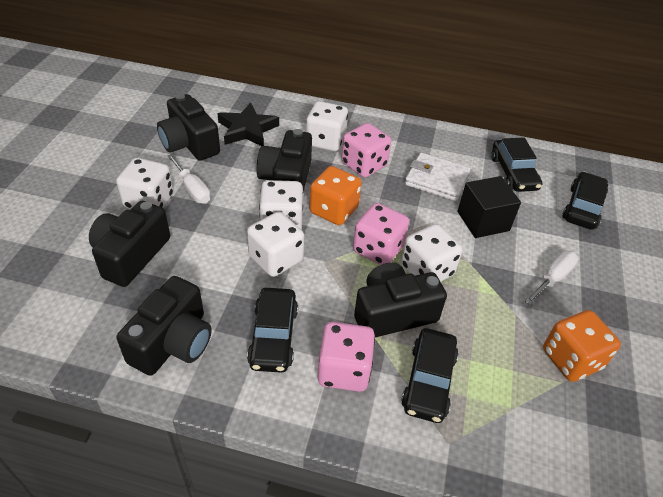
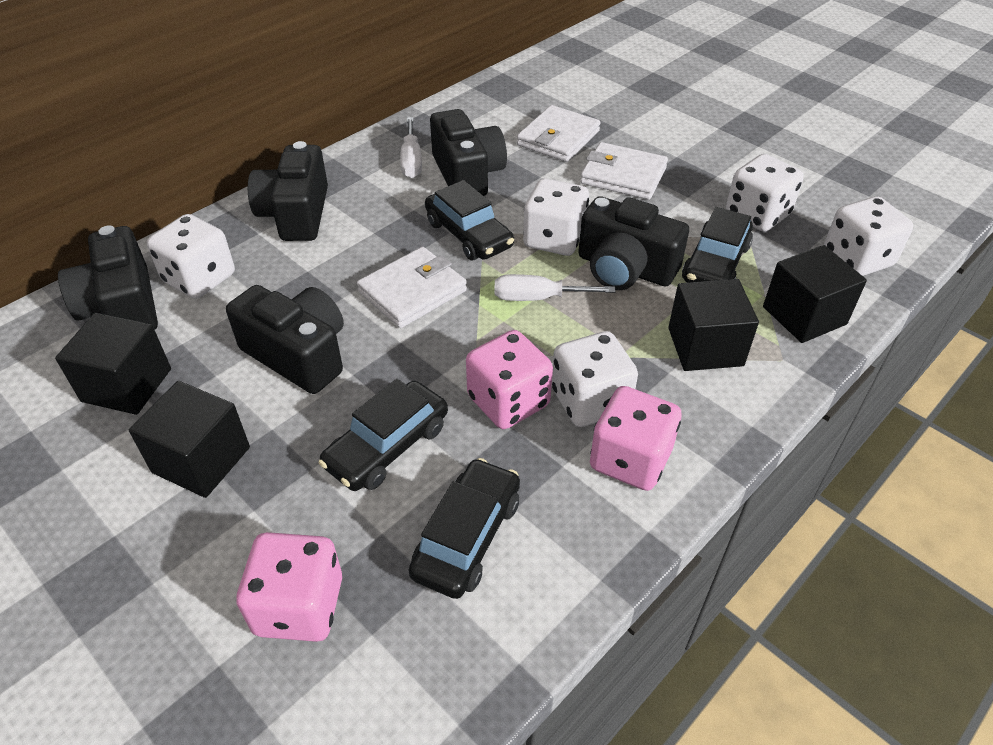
black cube: 1 -> 4
black star: 1 -> 0
orange dice: 2 -> 0
white wallet: 1 -> 3

